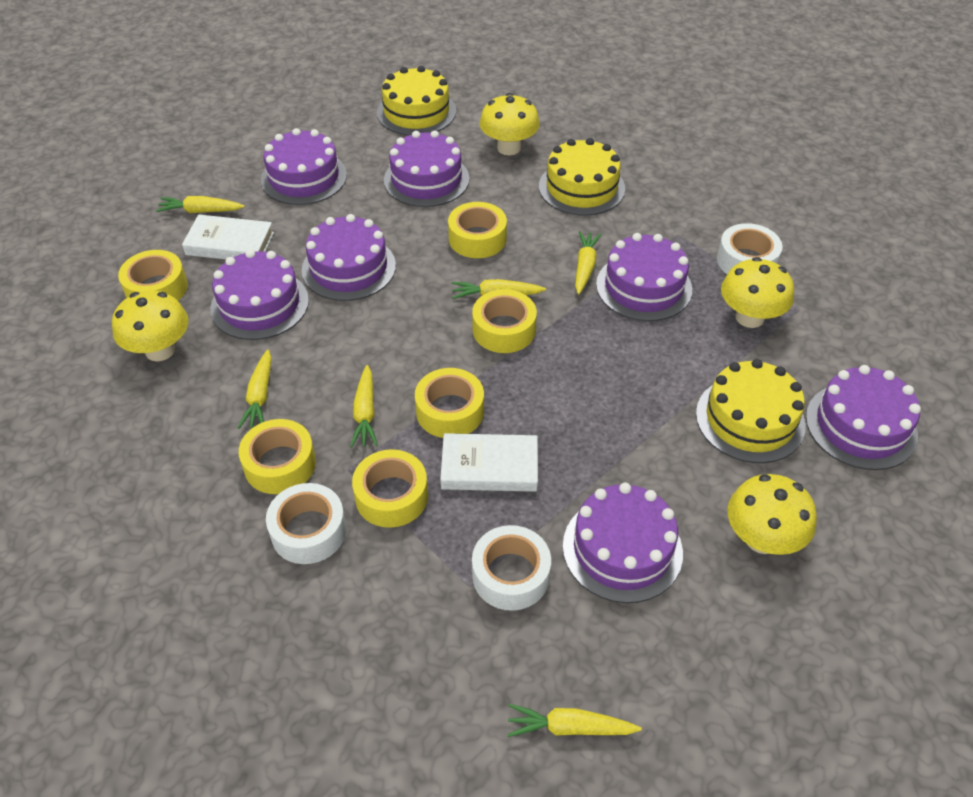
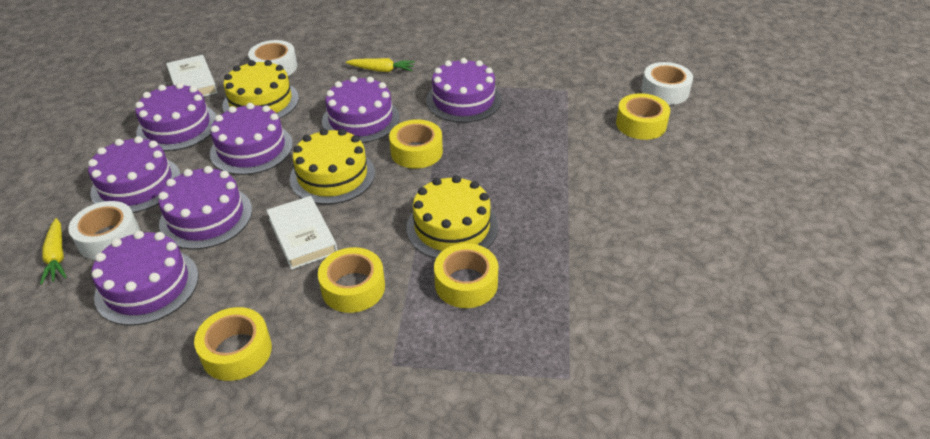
yellow carrot: 6 -> 2
yellow mushroom: 4 -> 0
yellow tape: 6 -> 5

